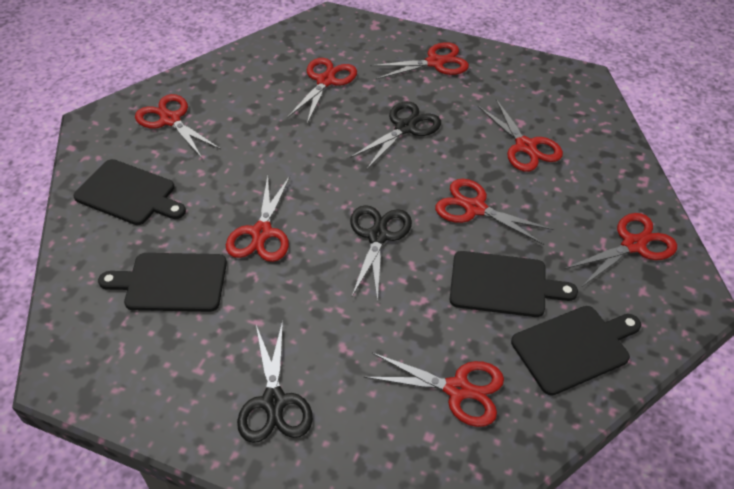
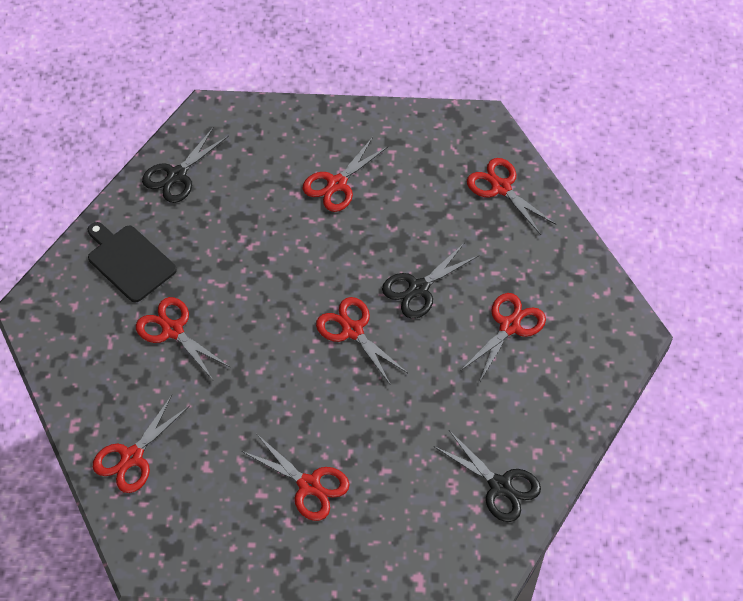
black cutting board: 4 -> 1
red scissors: 8 -> 7

